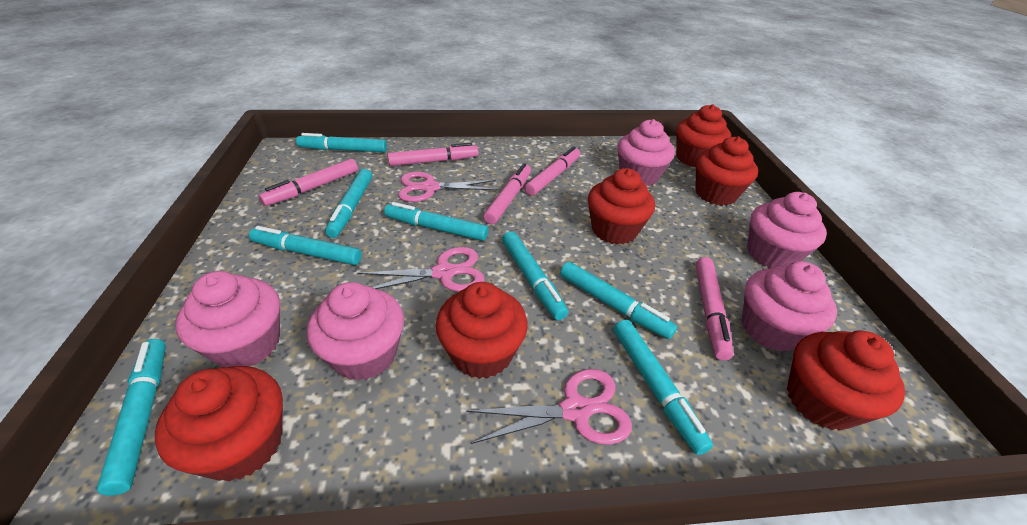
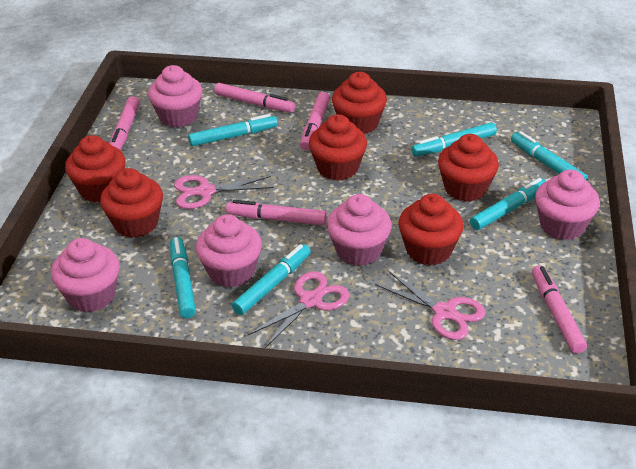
turquoise marker: 8 -> 6

